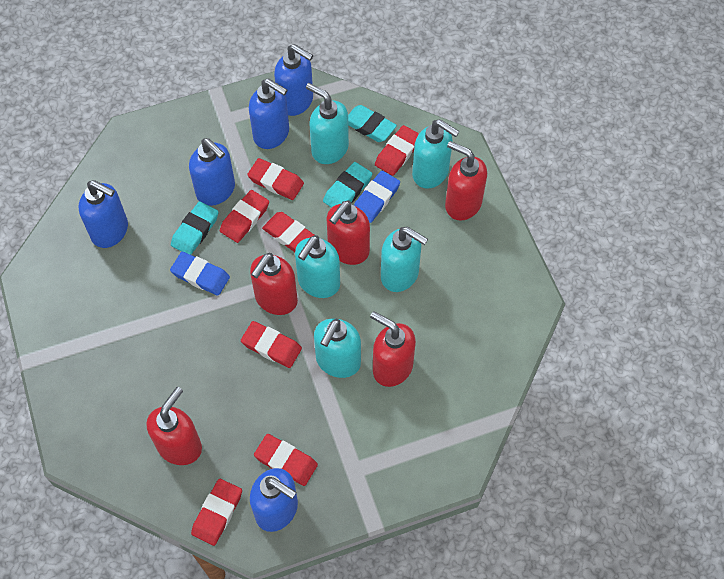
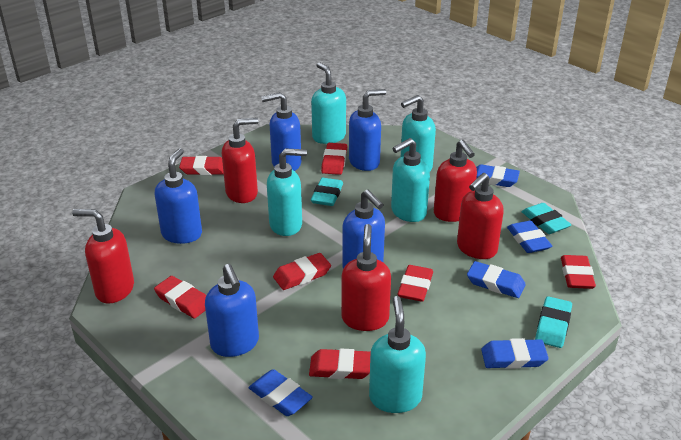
blue eraser: 2 -> 5

